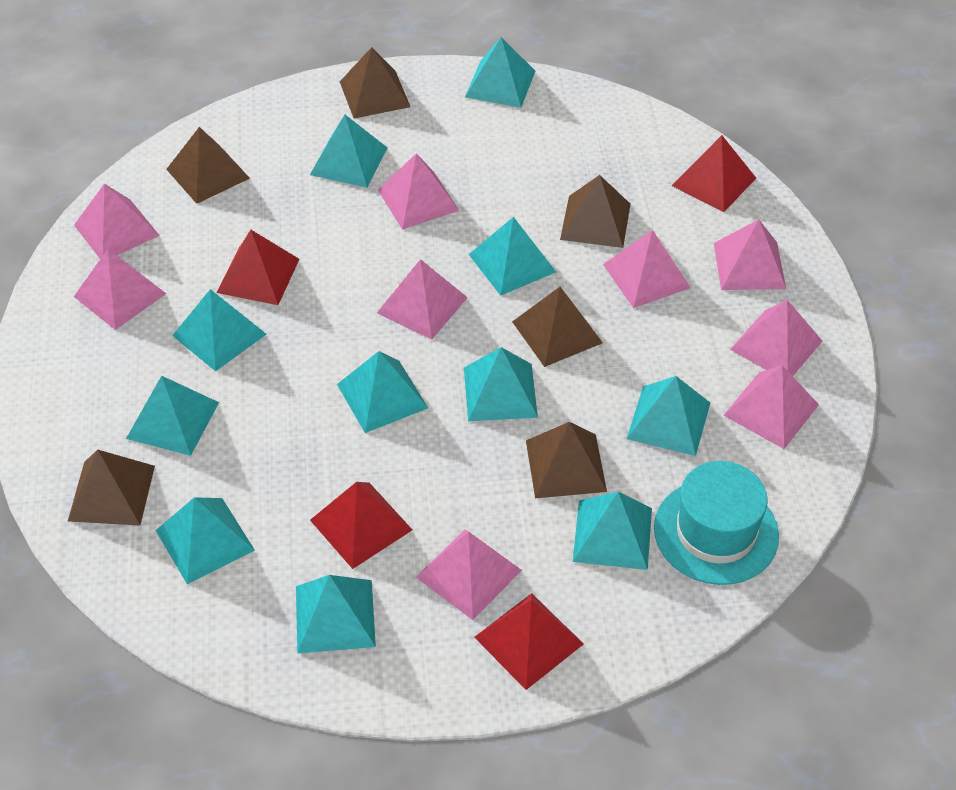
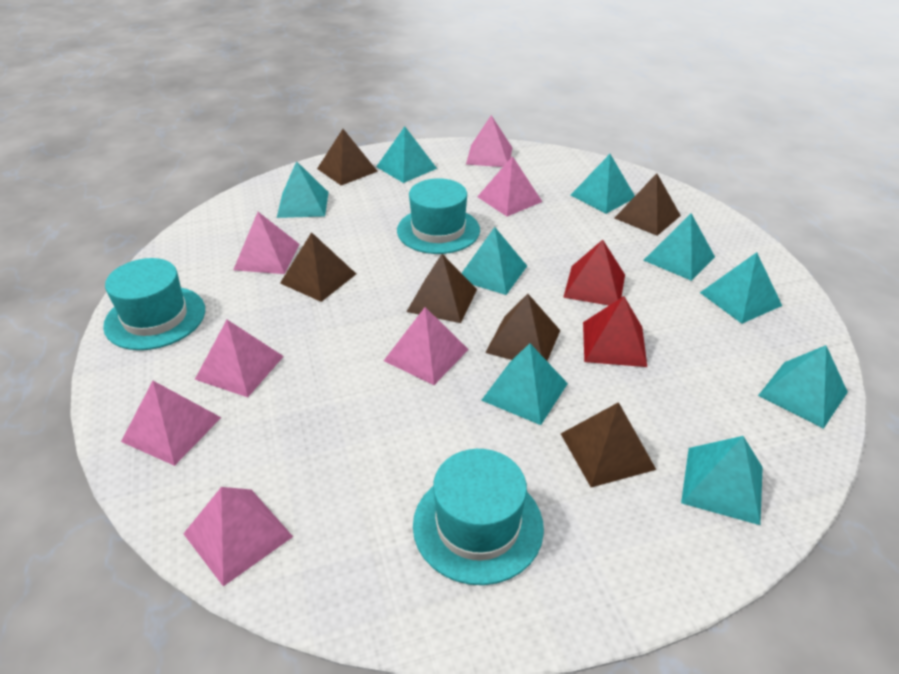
pink pyramid: 9 -> 7
red pyramid: 4 -> 2
turquoise hat: 1 -> 3
turquoise pyramid: 11 -> 9

